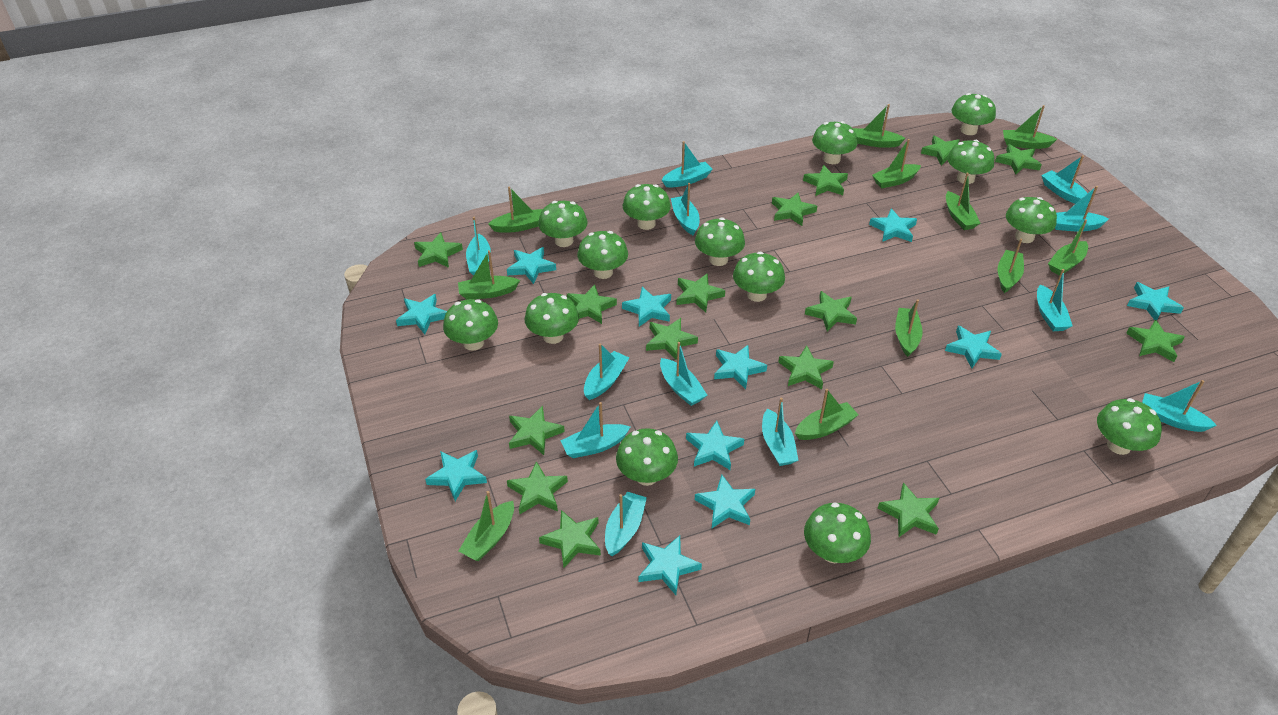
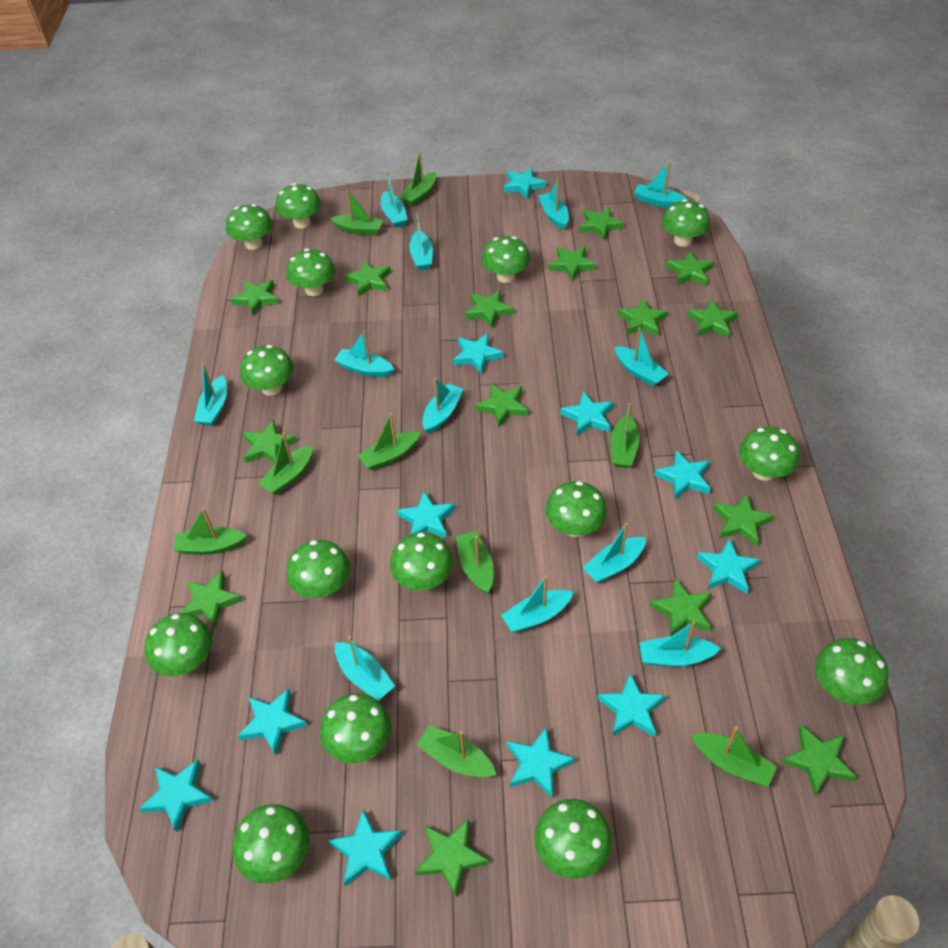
green boat: 11 -> 9
green mushroom: 14 -> 15

